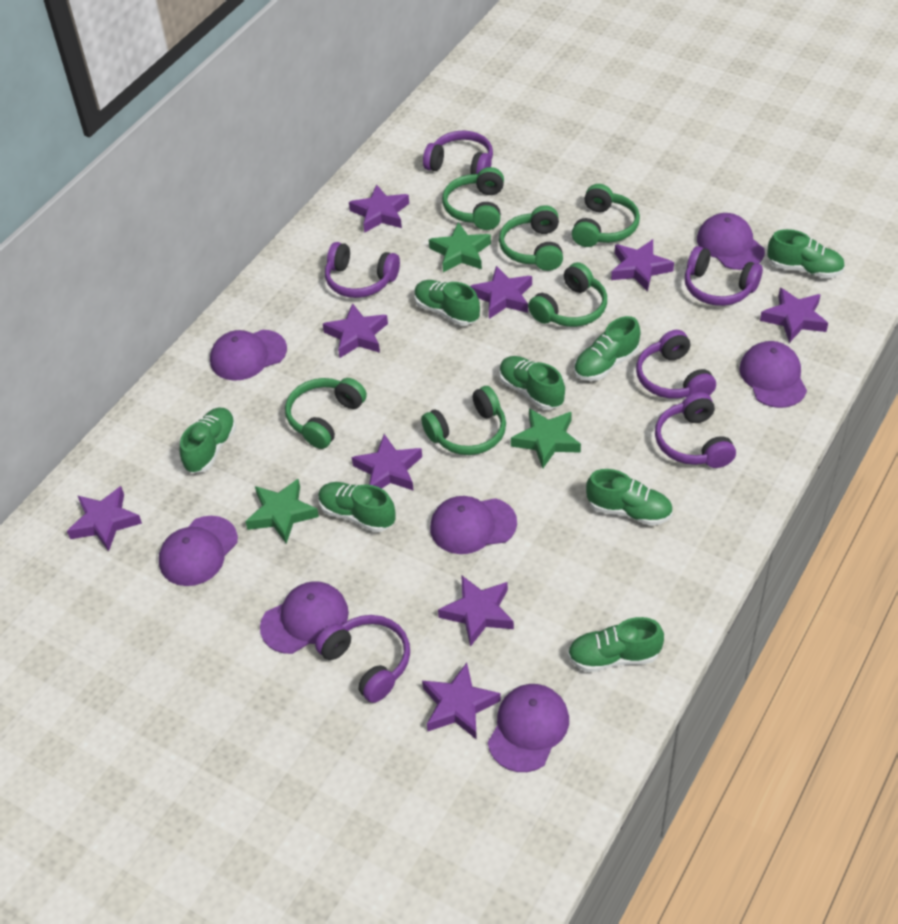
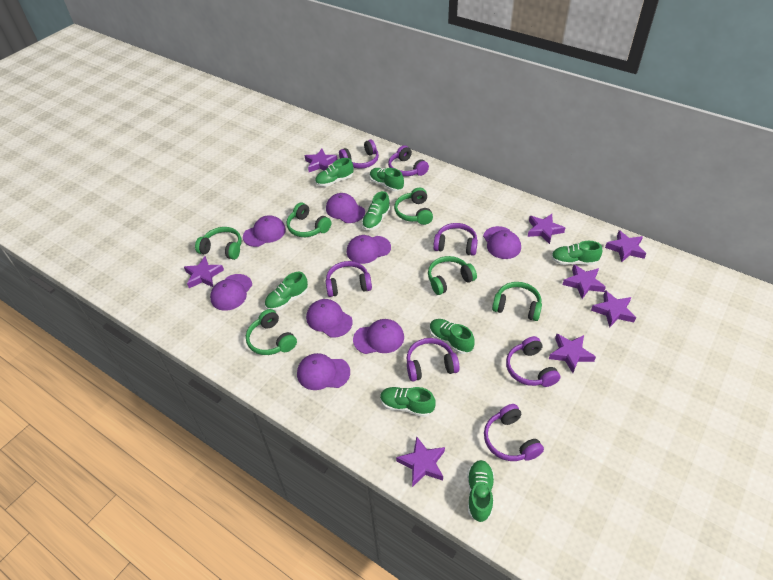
green star: 3 -> 0
purple cap: 7 -> 8
purple headphones: 6 -> 7
purple star: 9 -> 8

